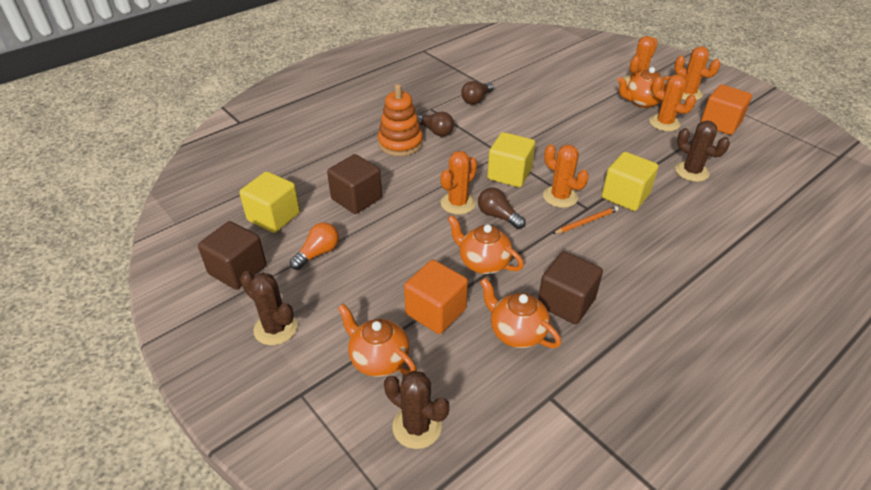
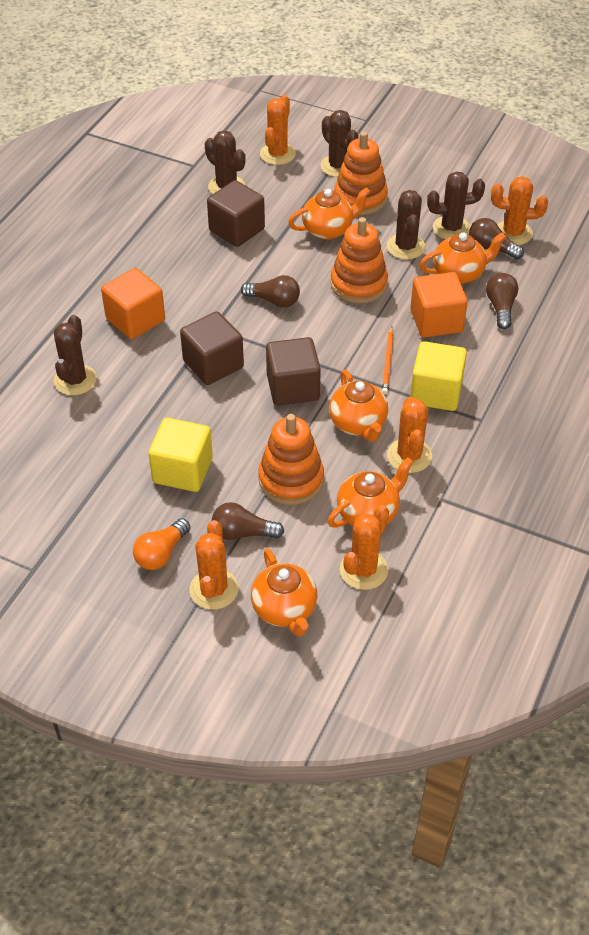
brown cactus: 3 -> 5
brown light bulb: 3 -> 4
orange stacking toy: 1 -> 3
orange teapot: 4 -> 5
yellow cube: 3 -> 2

